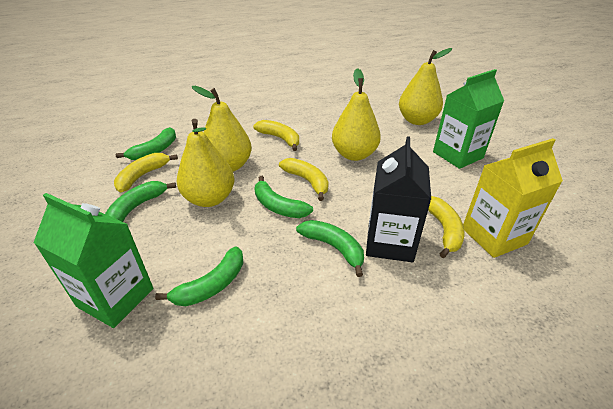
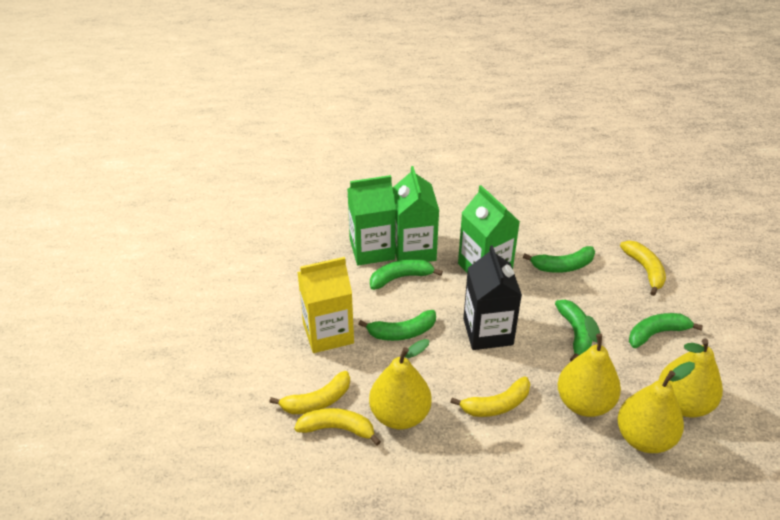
green carton: 2 -> 3

